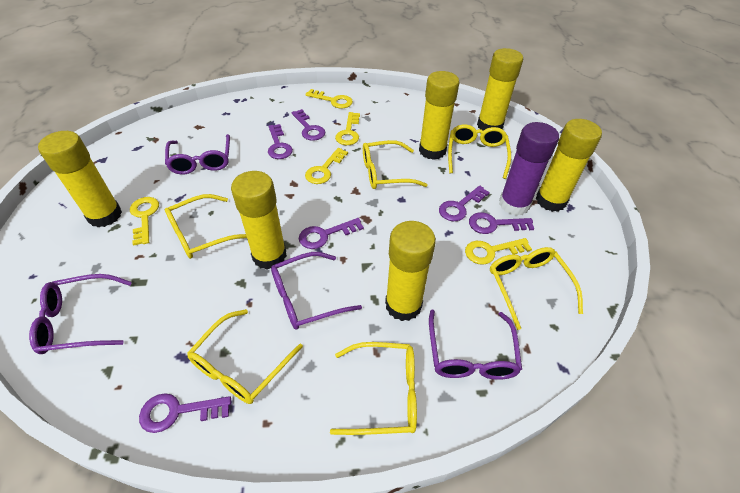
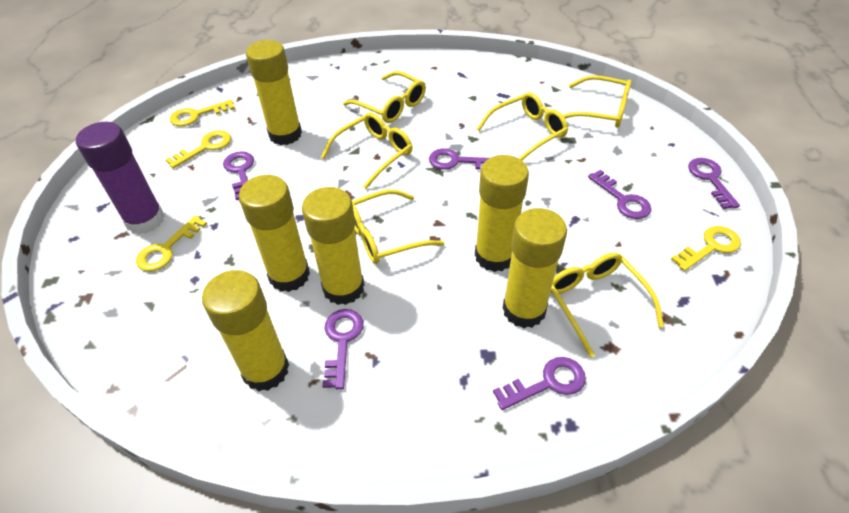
purple glasses: 4 -> 0
yellow key: 5 -> 4

